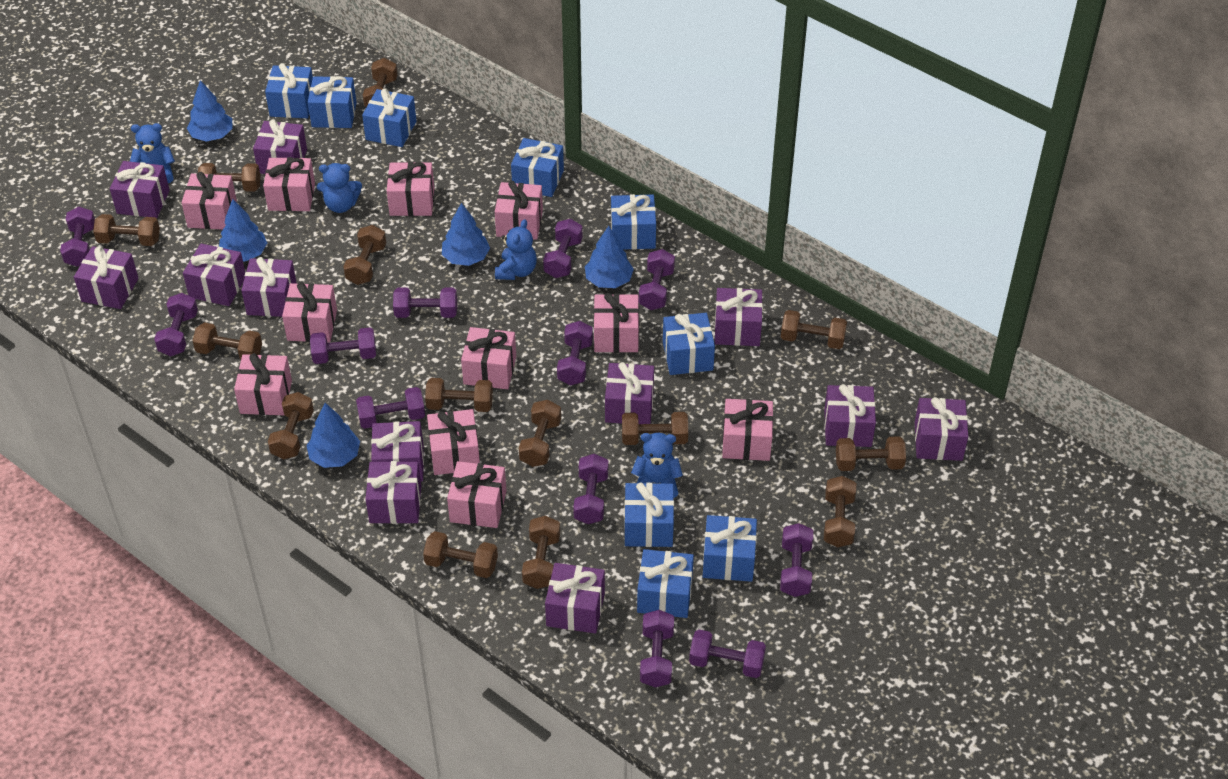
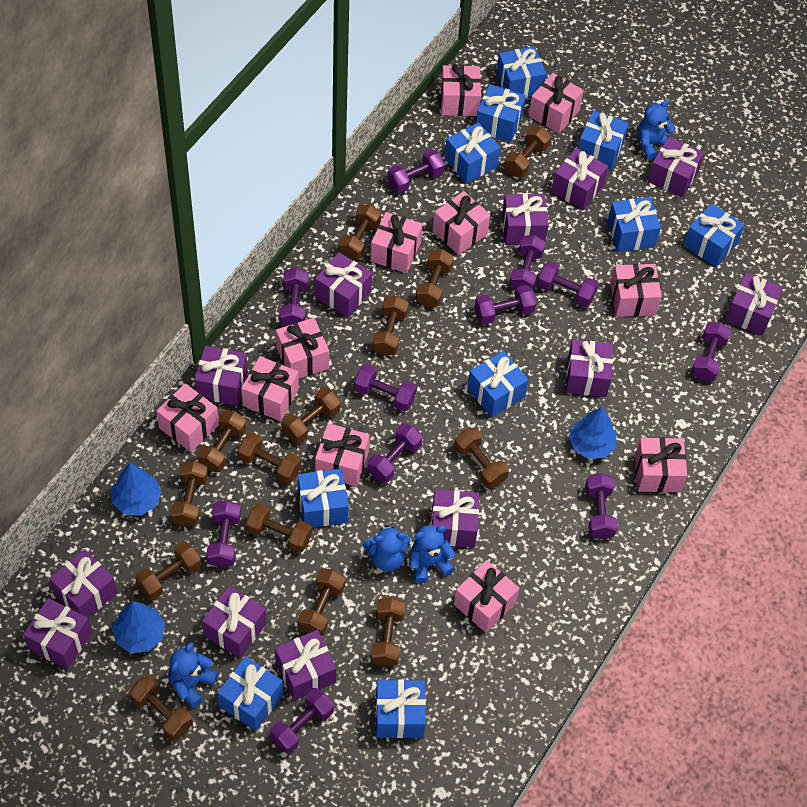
blue gift: 9 -> 10
blue tree: 5 -> 3
purple dumbbell: 12 -> 11

